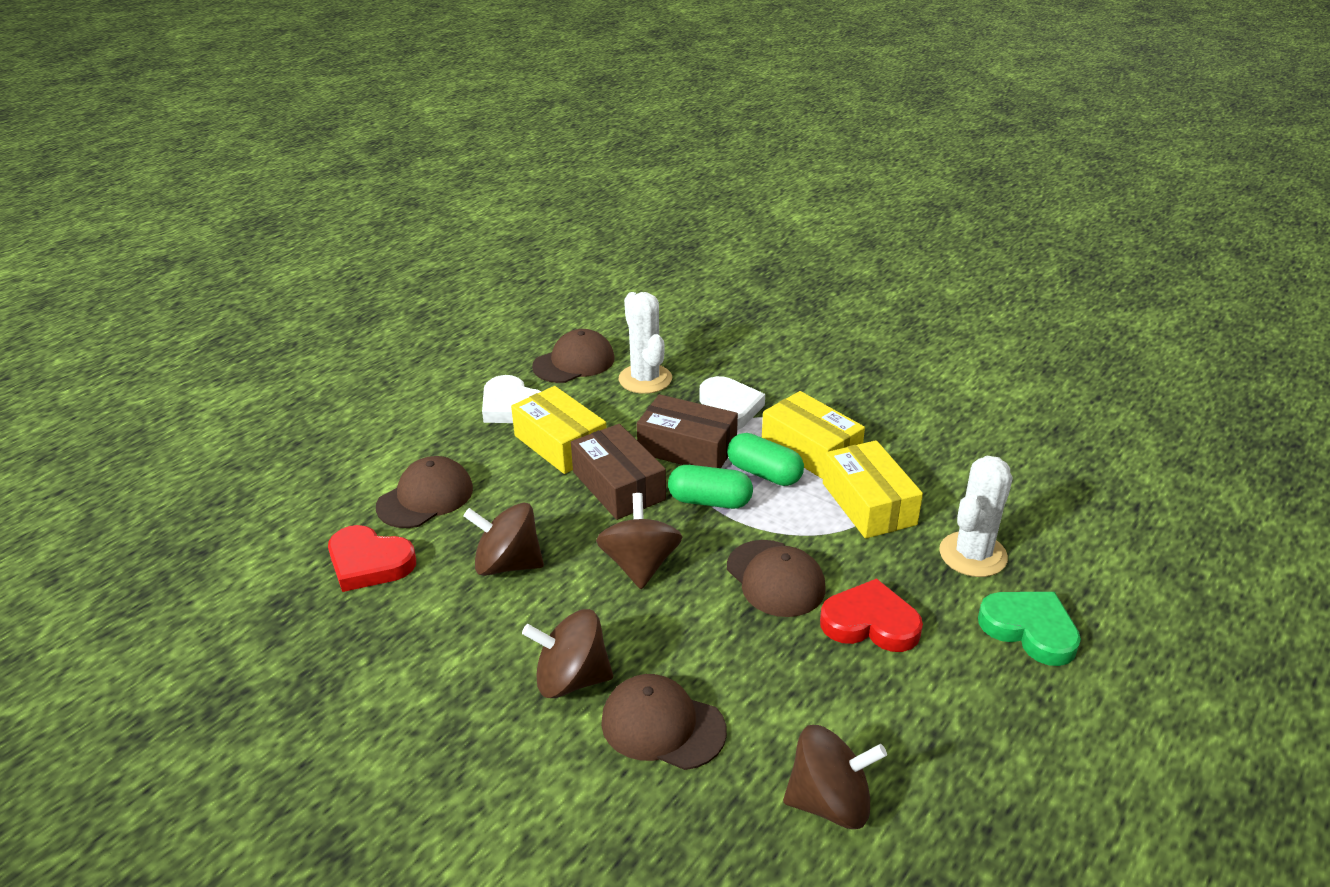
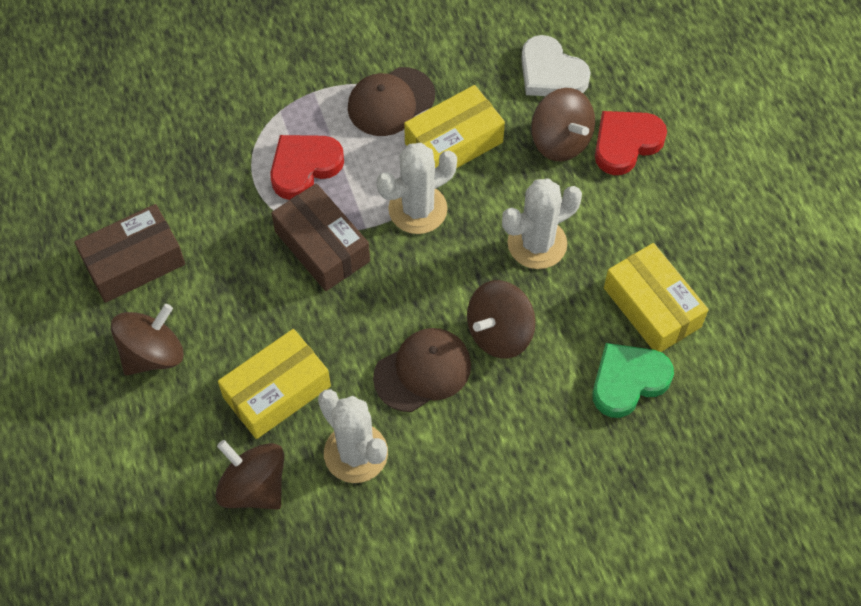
brown cap: 4 -> 2
green capsule: 2 -> 0
white cactus: 2 -> 3
white heart: 2 -> 1

